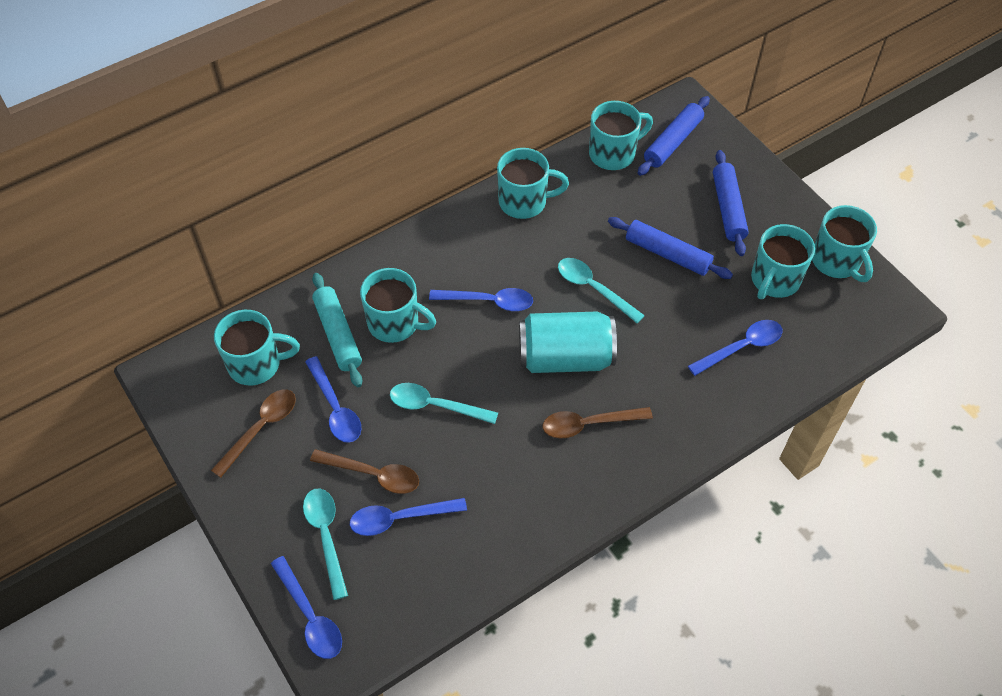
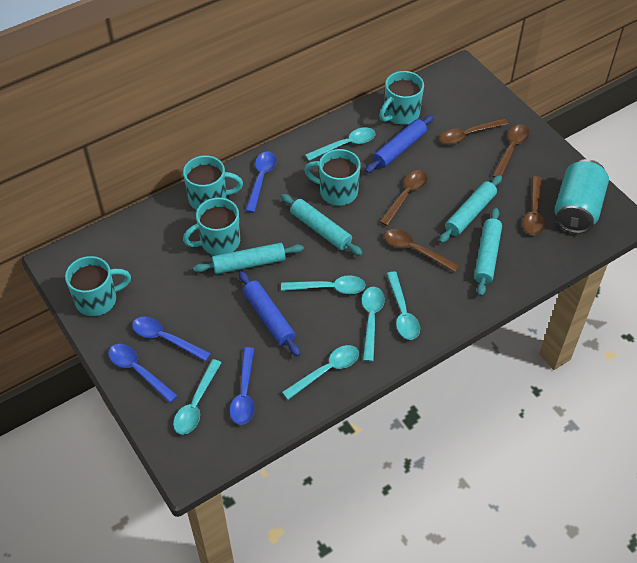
blue rolling pin: 3 -> 2
blue spoon: 5 -> 4
brown spoon: 3 -> 5
turquoise mug: 6 -> 5
turquoise rolling pin: 1 -> 4
turquoise spoon: 3 -> 6

